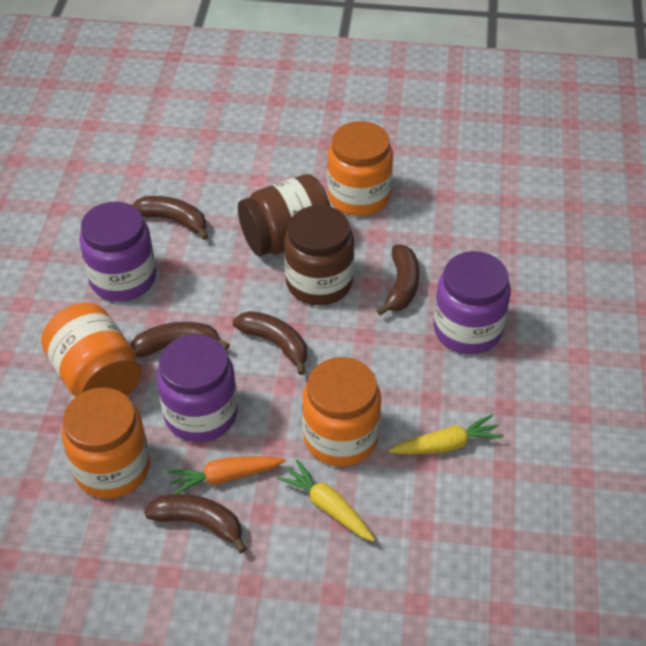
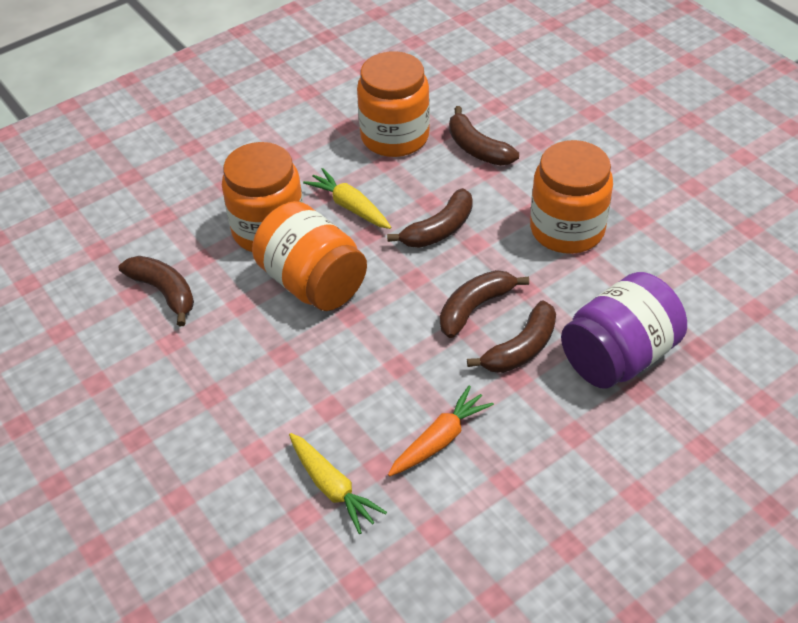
brown jar: 2 -> 0
purple jar: 3 -> 1

